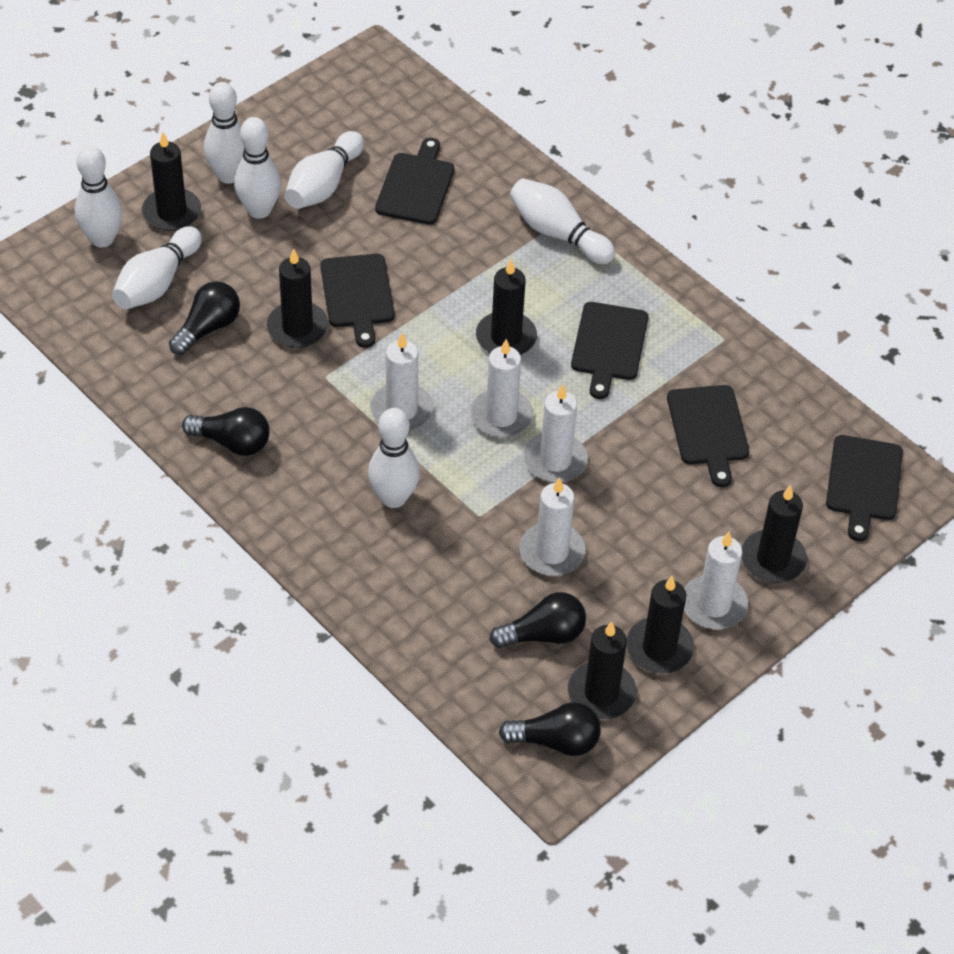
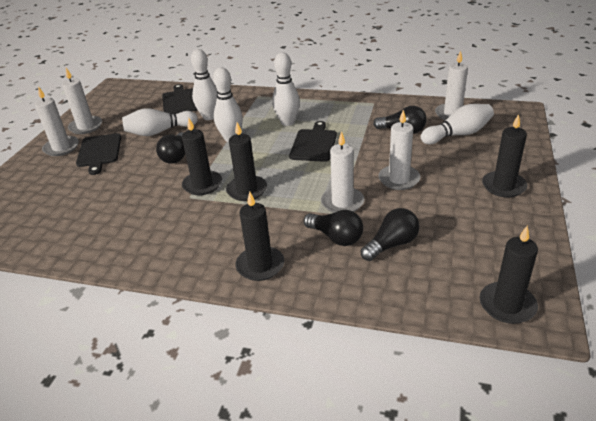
black candle: 6 -> 5
black cutting board: 5 -> 3
white bowling pin: 7 -> 5

